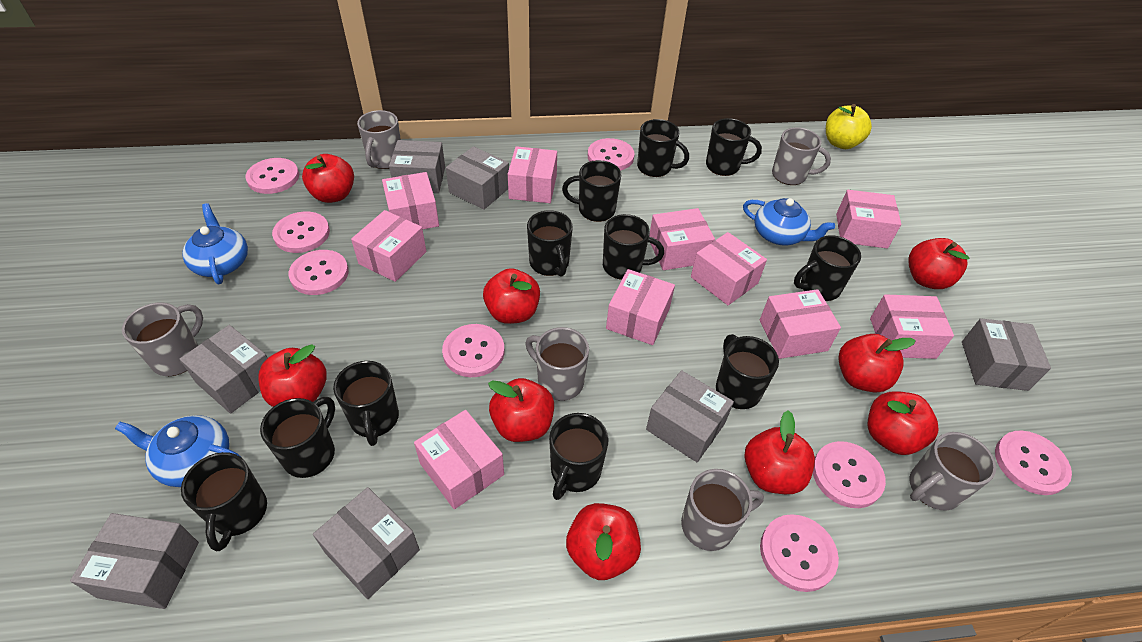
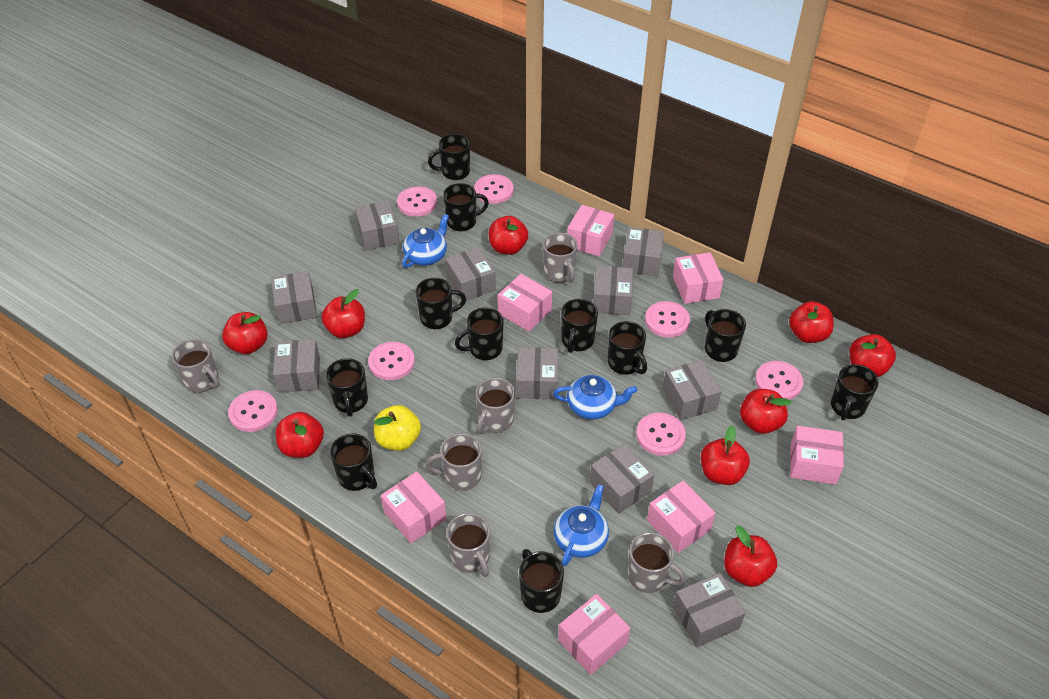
grey box: 7 -> 10
pink box: 10 -> 7
pink button: 8 -> 7

